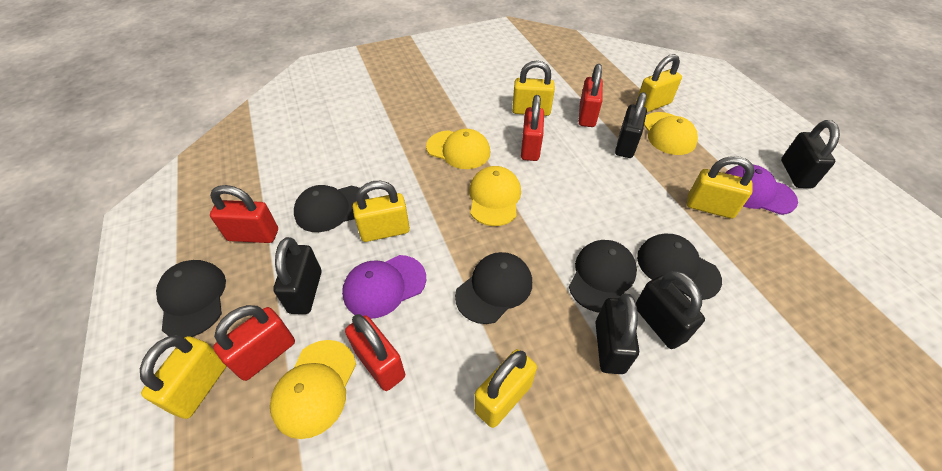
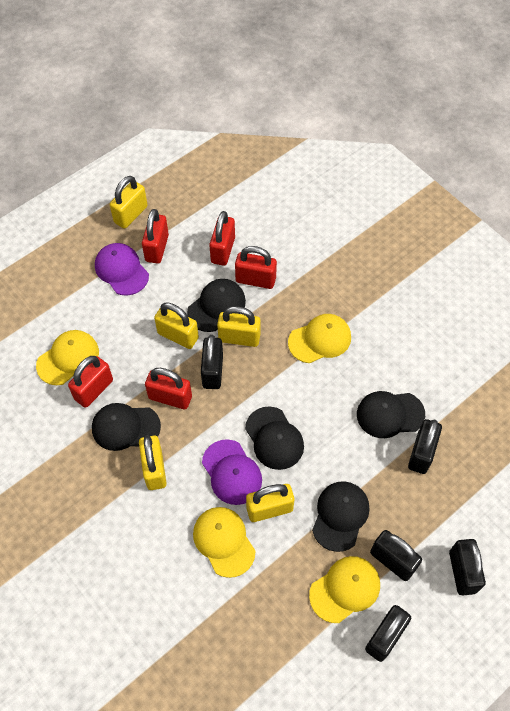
yellow padlock: 6 -> 5

